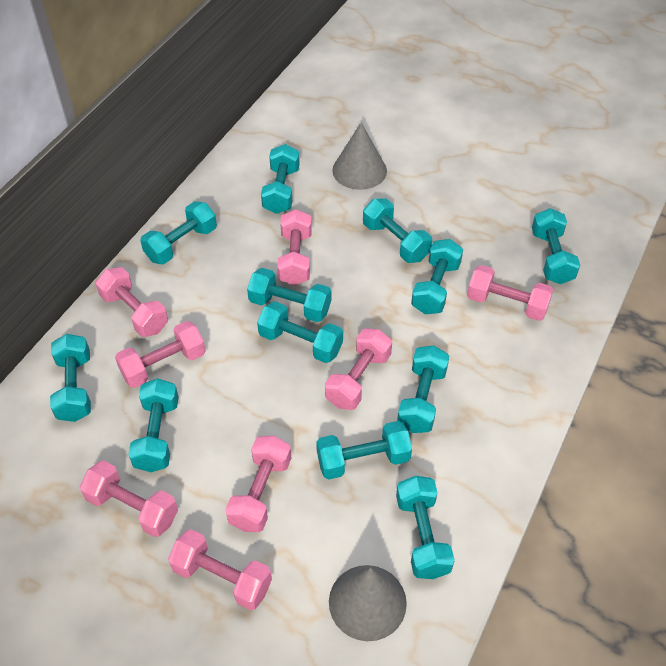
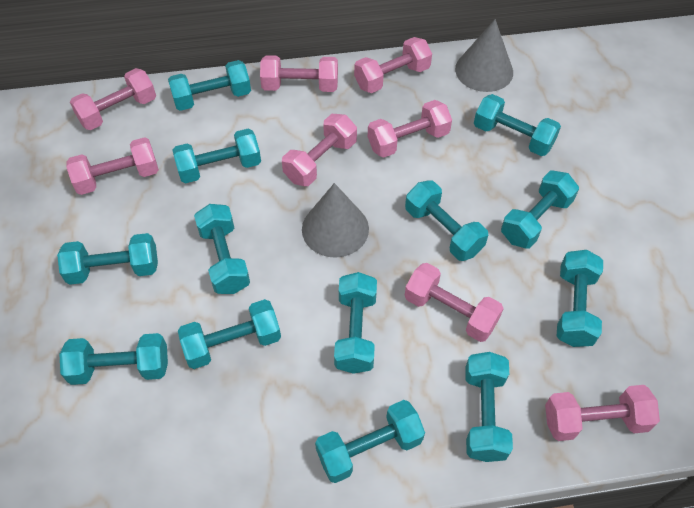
turquoise dumbbell: 12 -> 13

